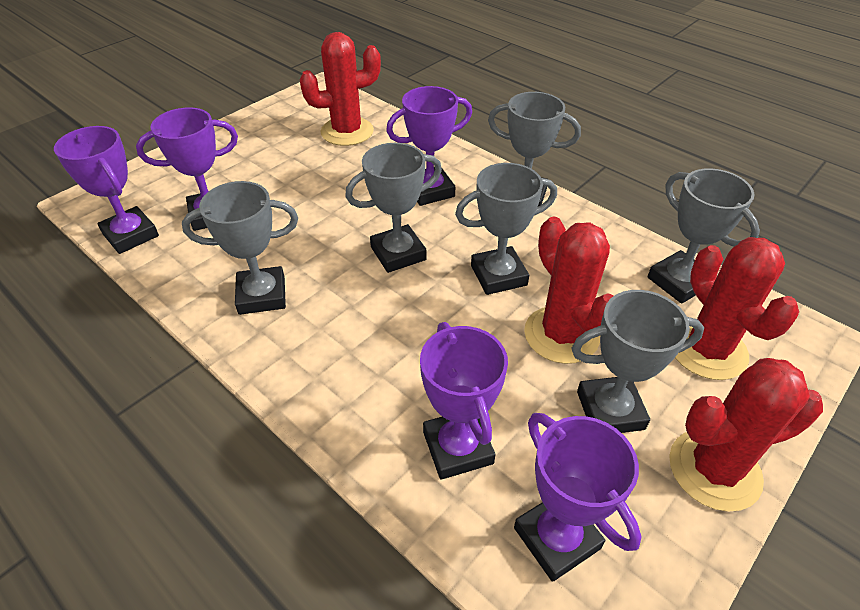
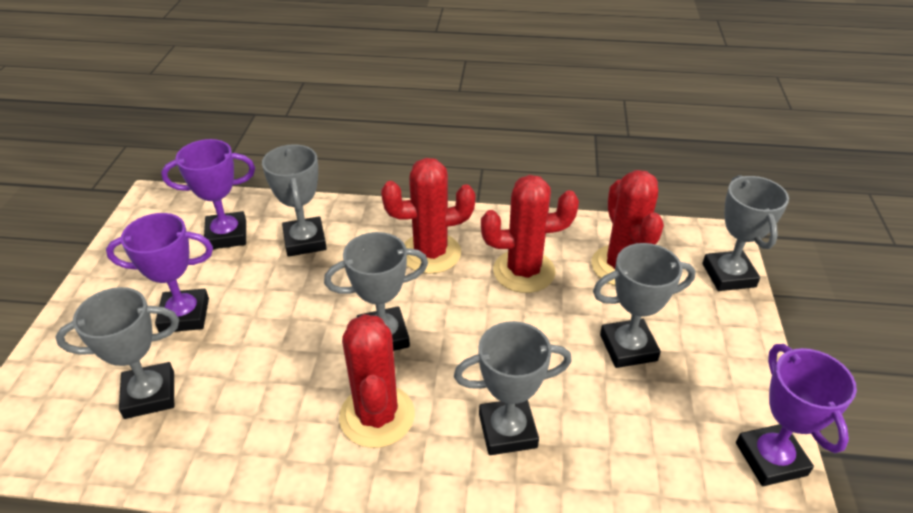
purple trophy: 5 -> 3

